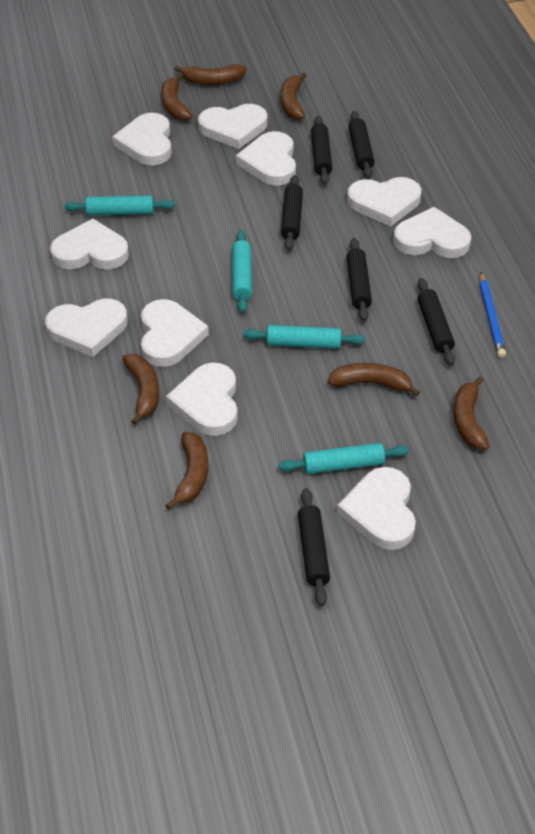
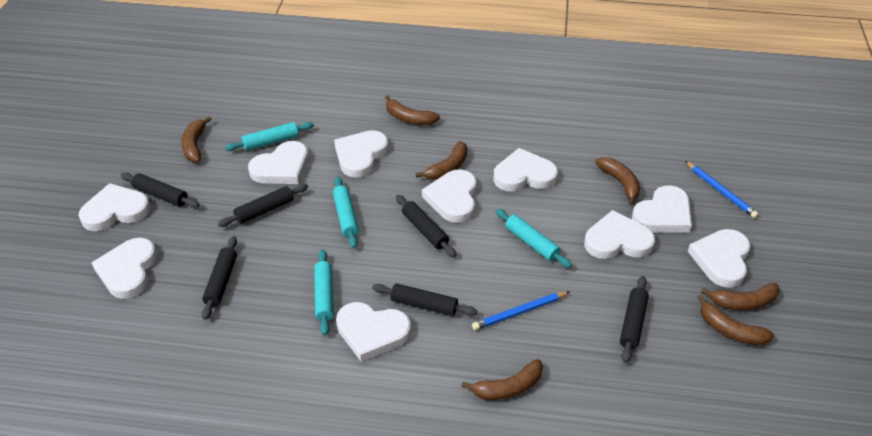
blue pencil: 1 -> 2

